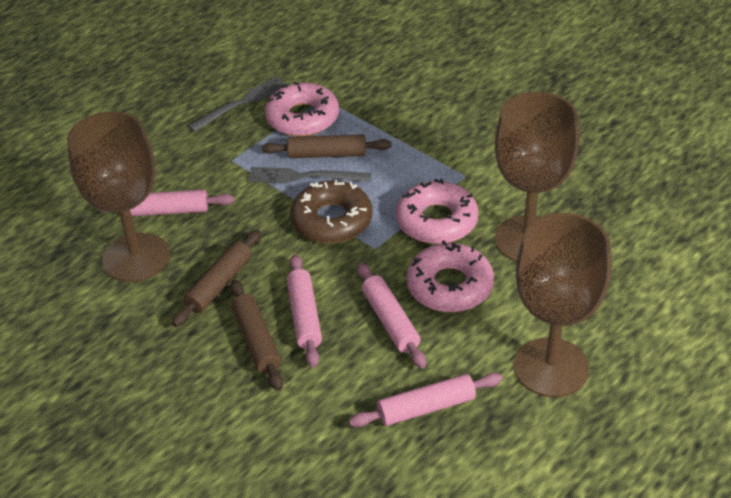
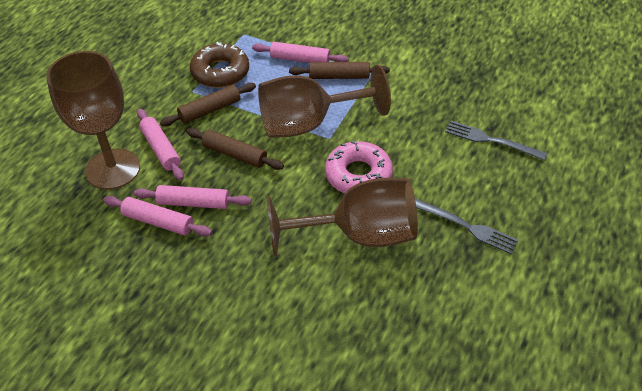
pink donut: 3 -> 1

